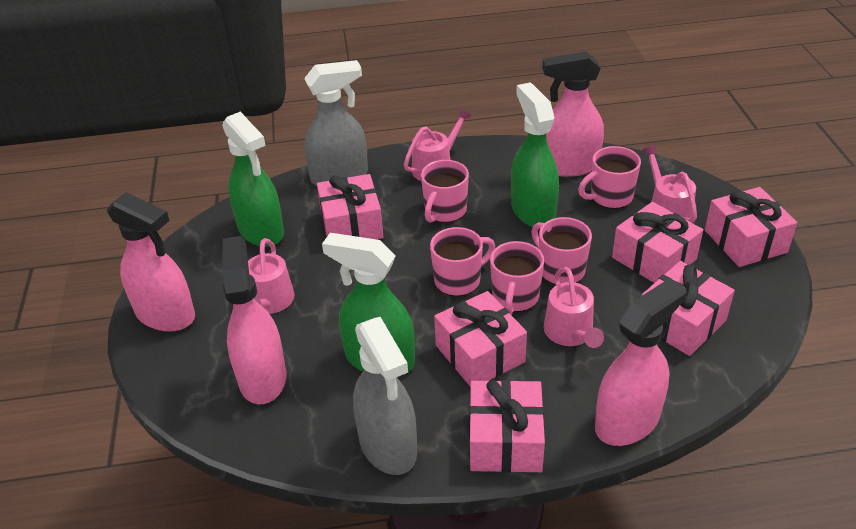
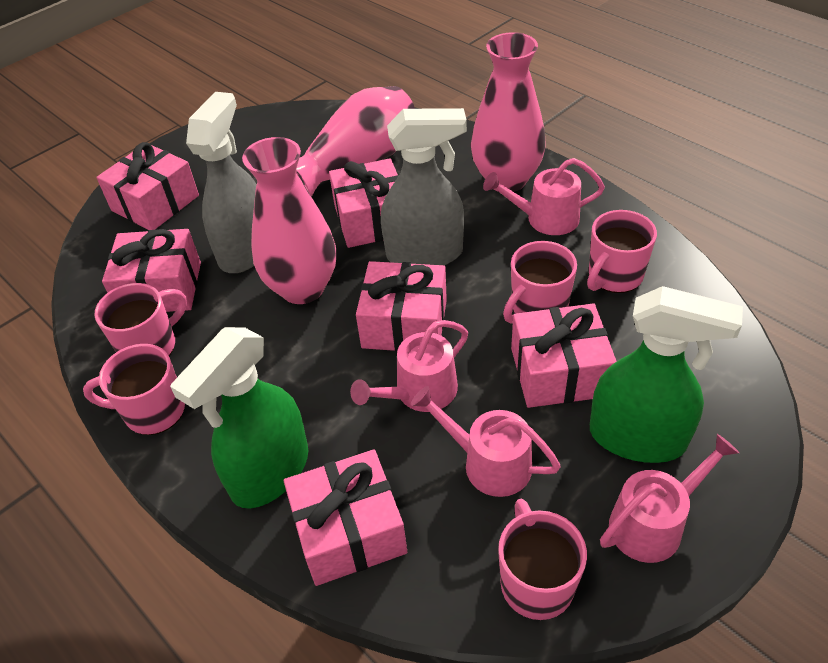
green spray bottle: 3 -> 2
pink spray bottle: 4 -> 0
pink vase: 0 -> 3

